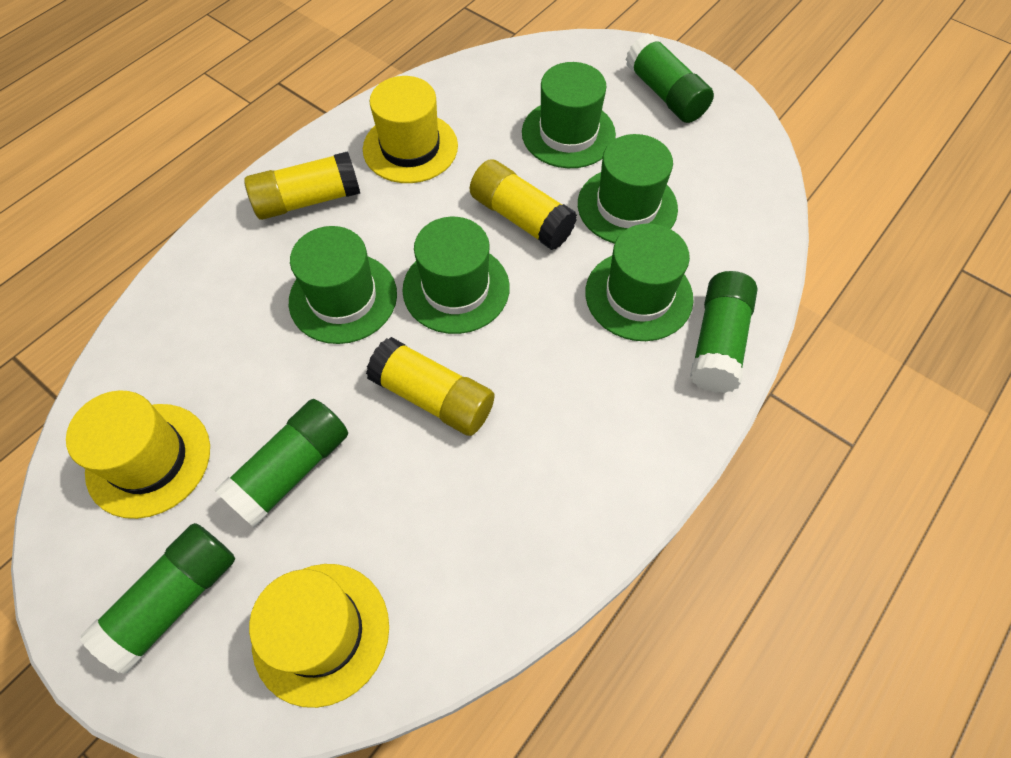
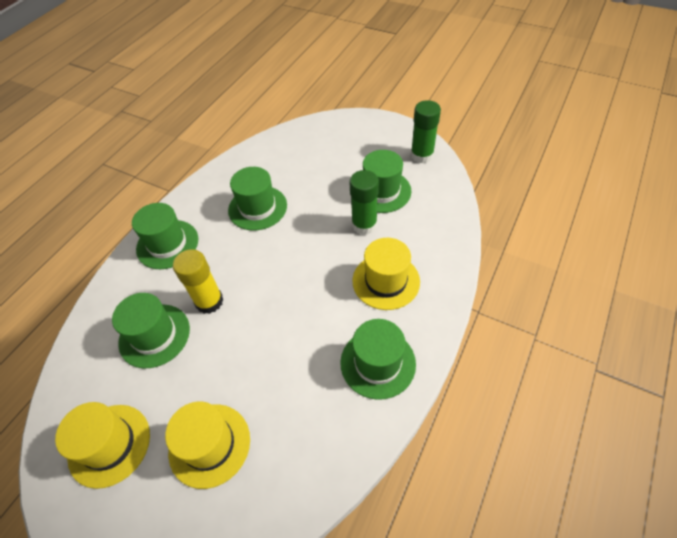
green glue stick: 4 -> 2
yellow glue stick: 3 -> 1

